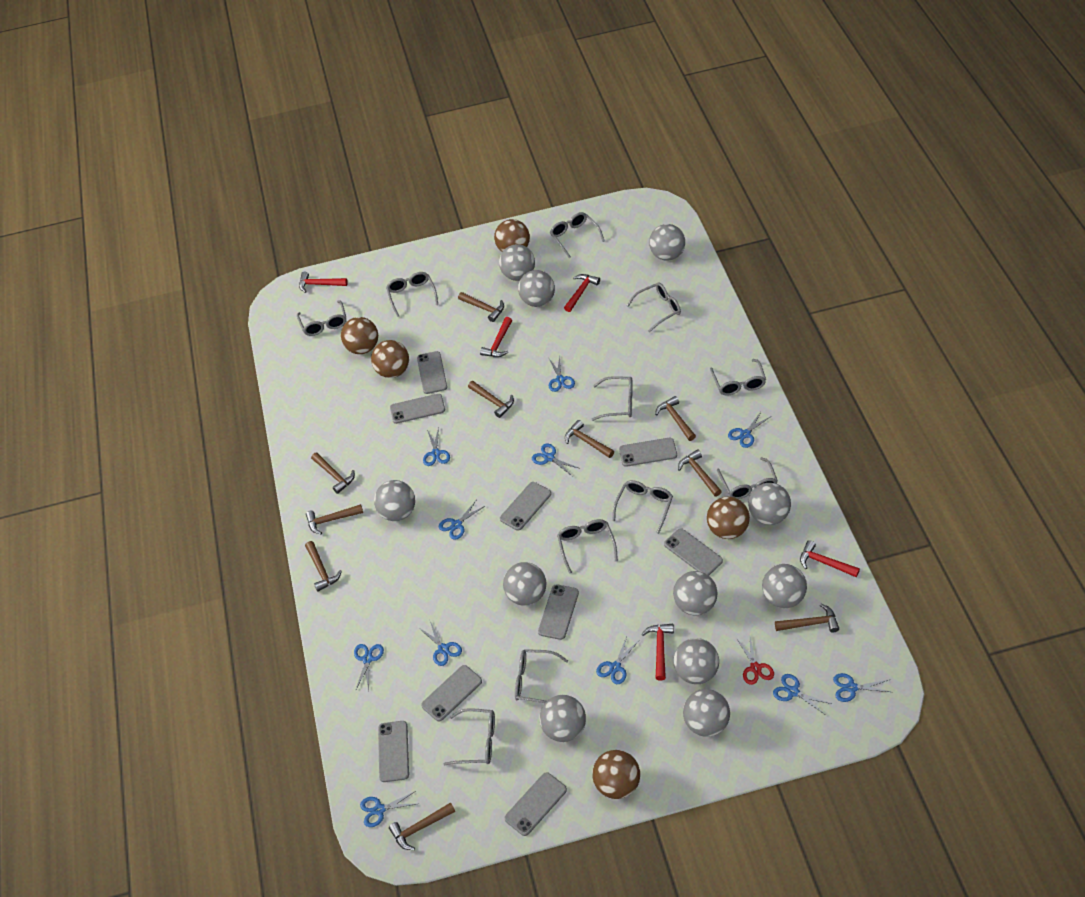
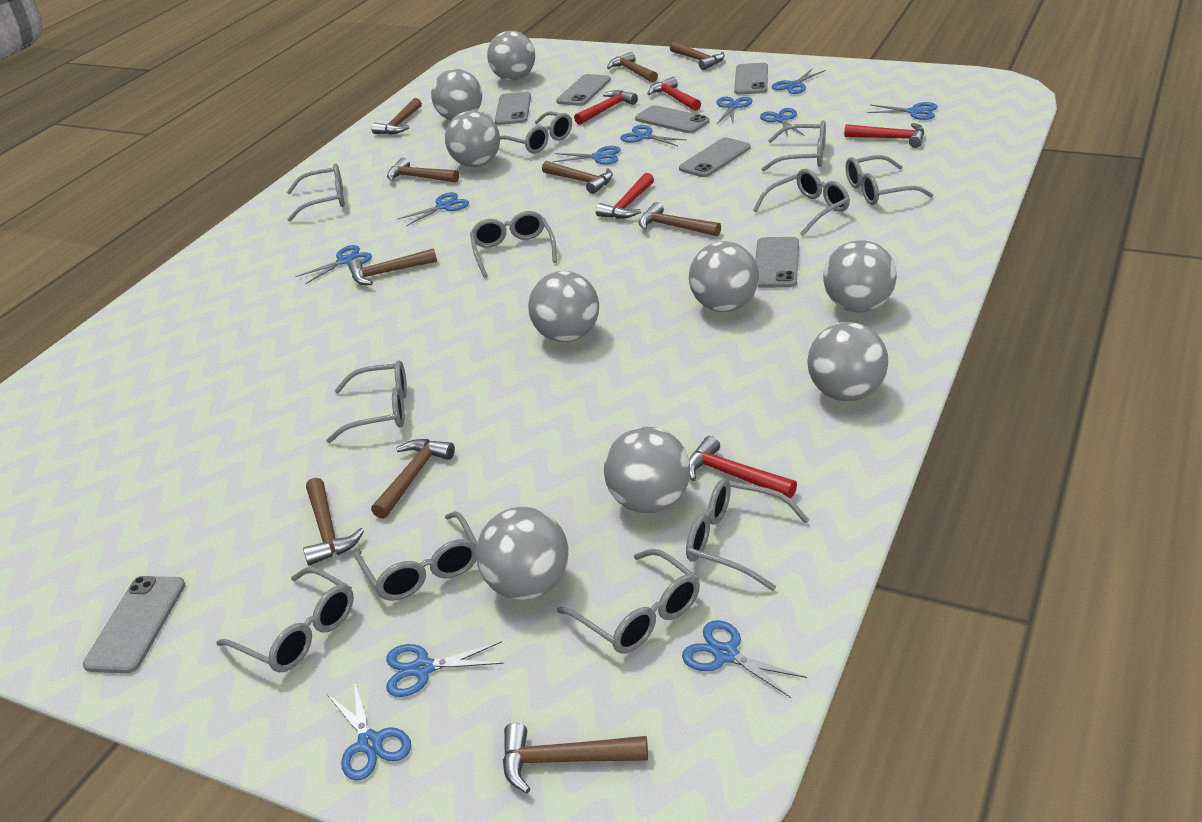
brown ball: 5 -> 0
grey ball: 11 -> 9
grey phone: 9 -> 7
red scissors: 1 -> 0

